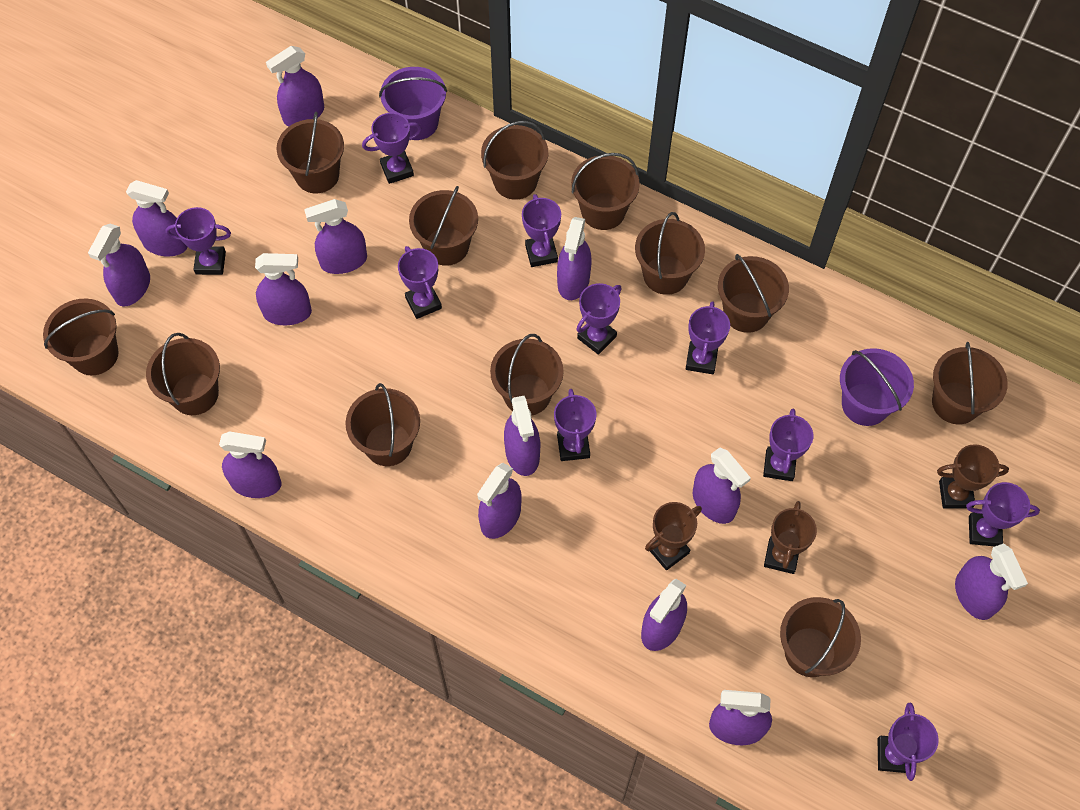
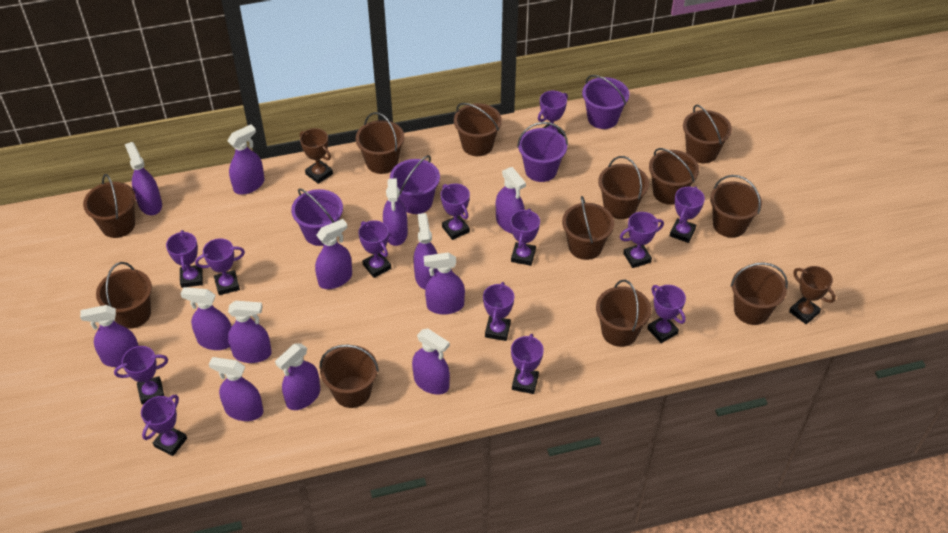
brown trophy: 3 -> 2
purple bucket: 2 -> 4
purple trophy: 10 -> 13

